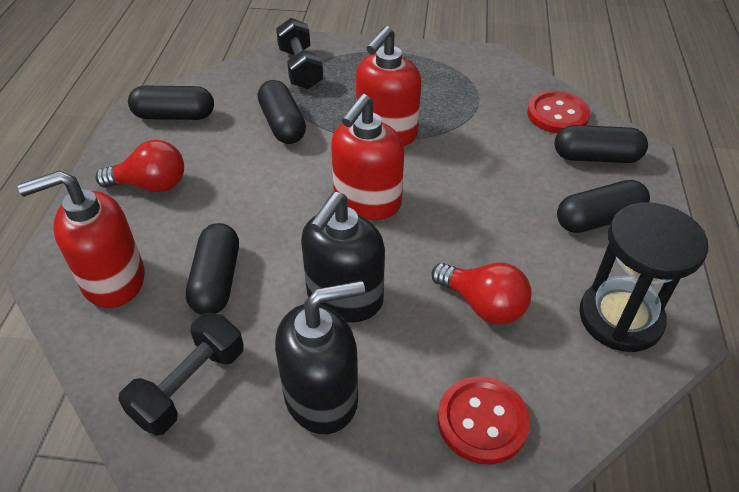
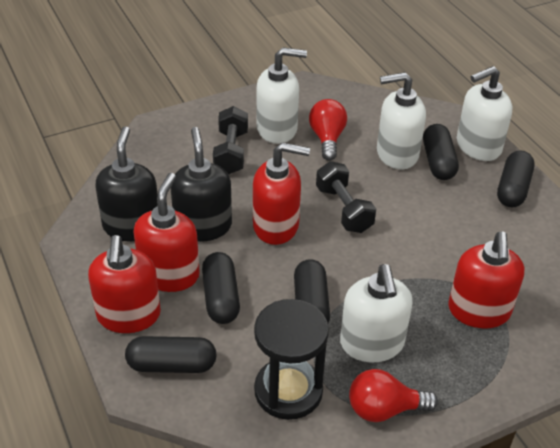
red button: 2 -> 0
red soap dispenser: 3 -> 4
white soap dispenser: 0 -> 4

